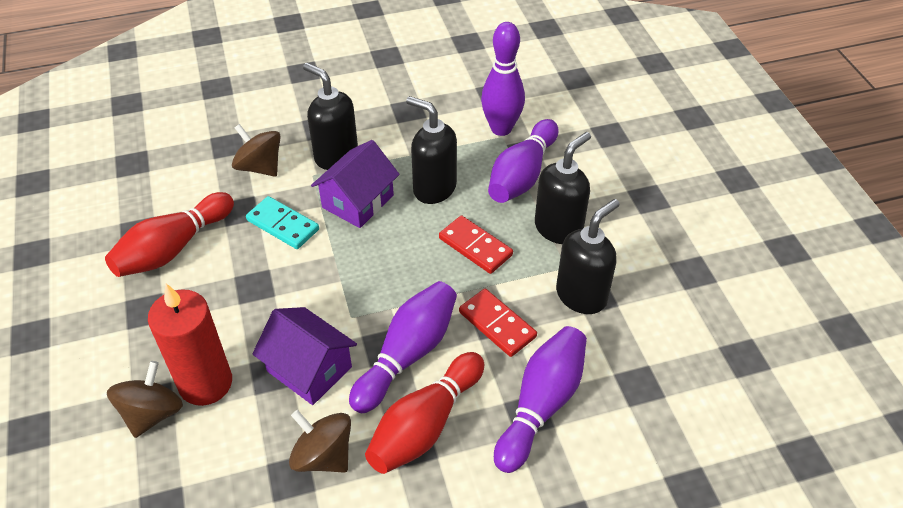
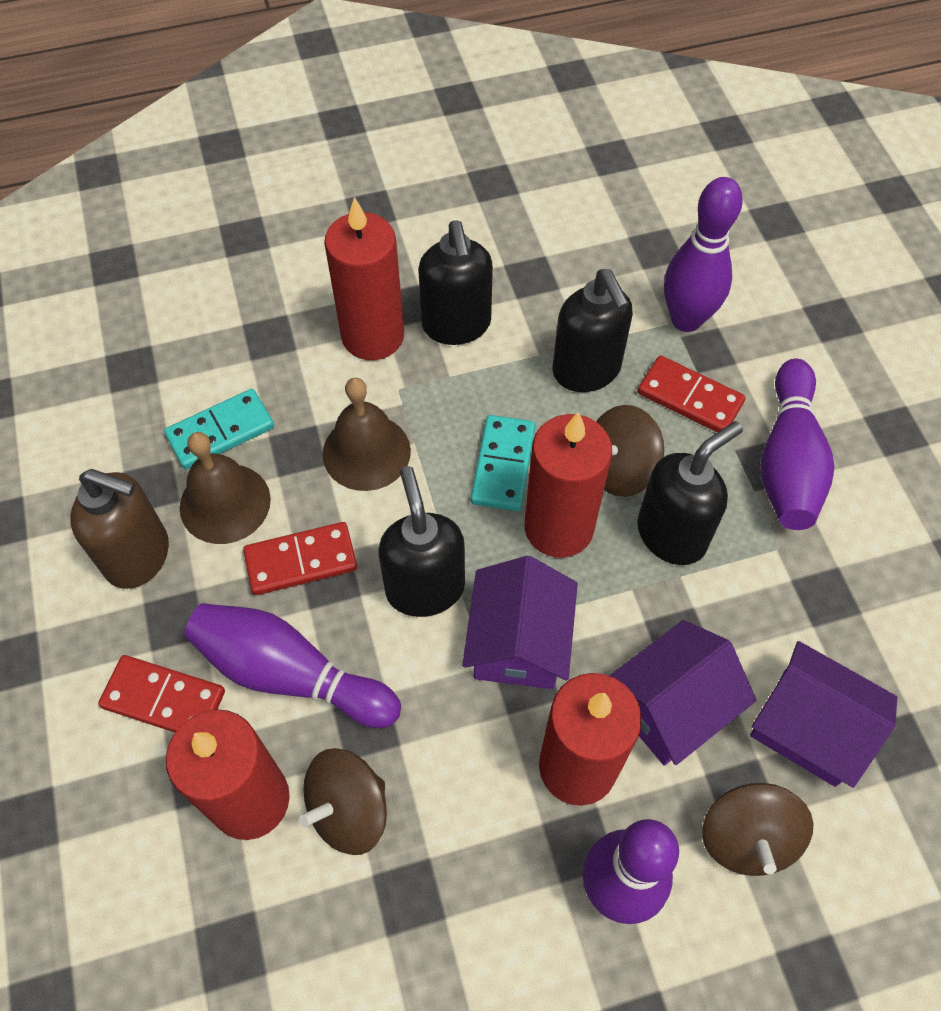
brown bell: 0 -> 2
brown soap dispenser: 0 -> 1
purple house: 2 -> 3
red bowling pin: 2 -> 0
red candle: 1 -> 4
red domino: 2 -> 3
turquoise domino: 1 -> 2

